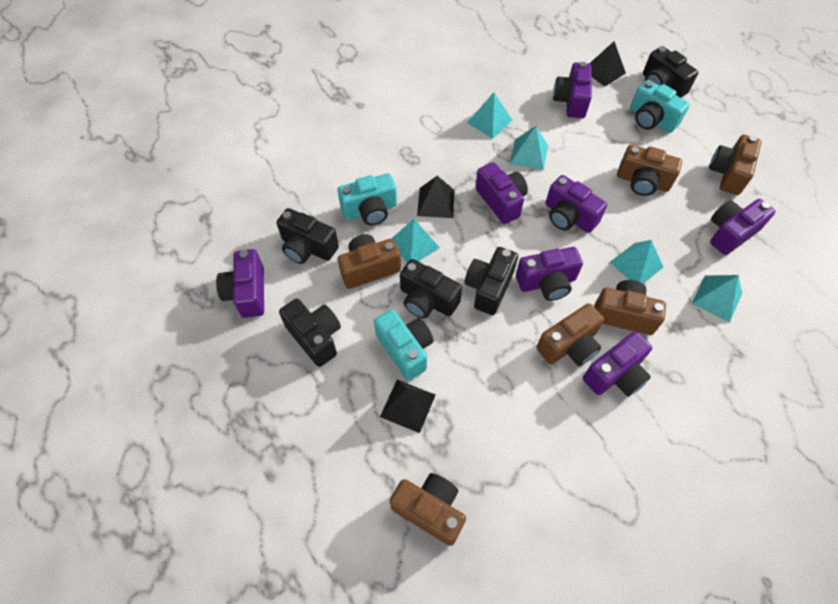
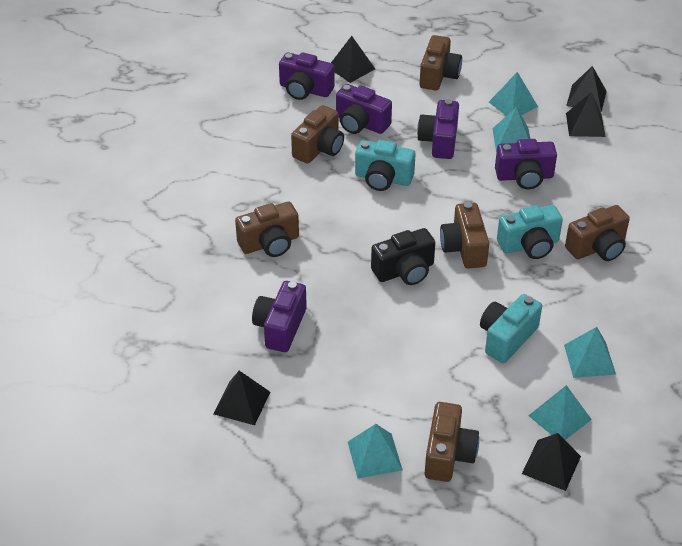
black camera: 5 -> 1
black pyramid: 3 -> 5
purple camera: 7 -> 5

